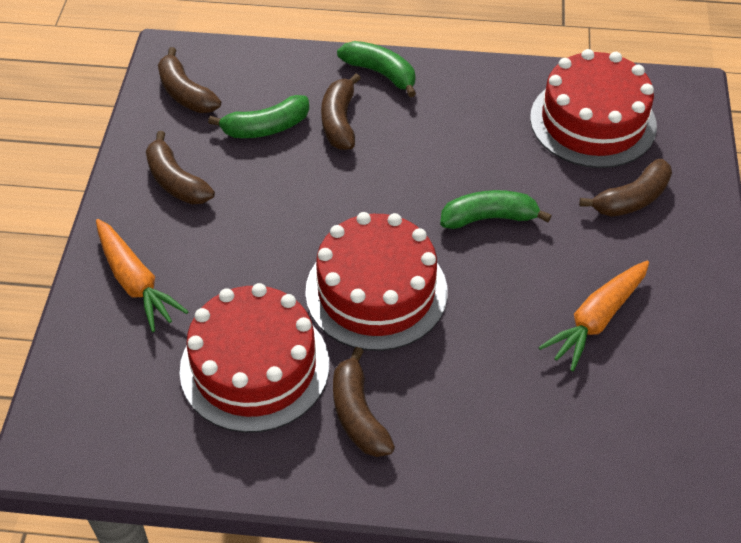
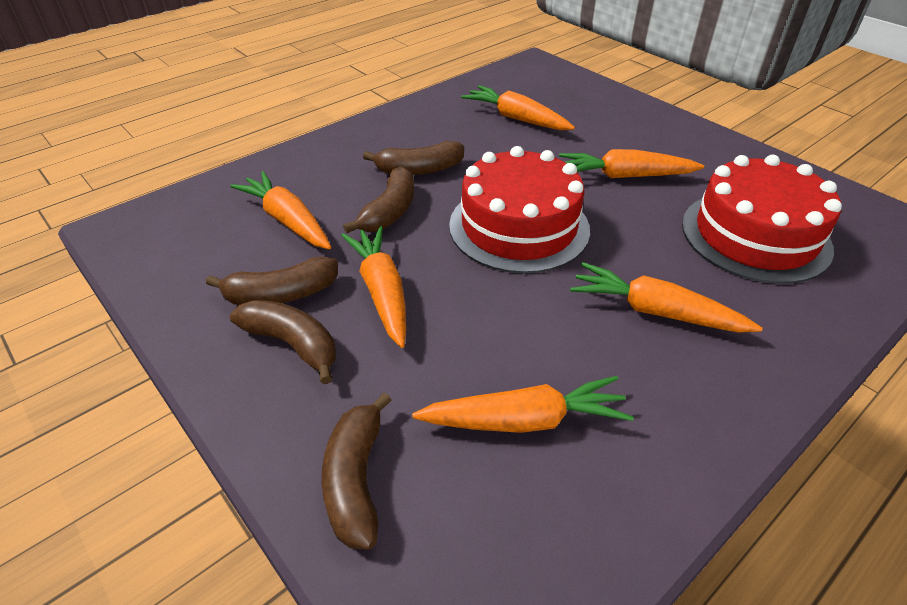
green banana: 3 -> 0
orange carrot: 2 -> 6
red cake: 3 -> 2

